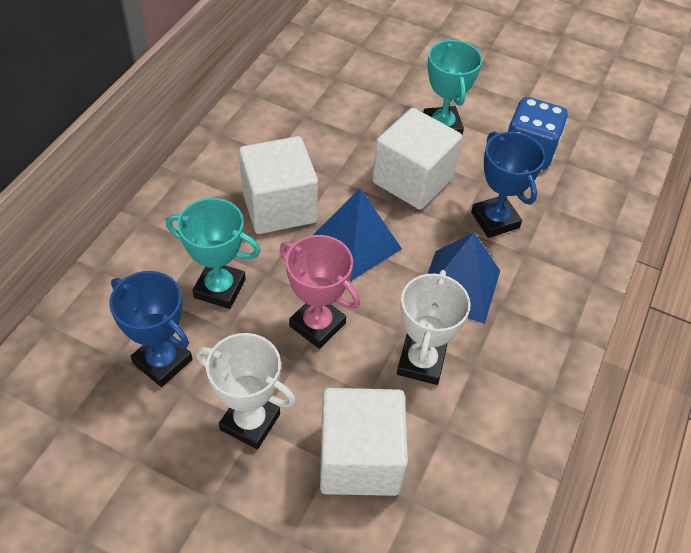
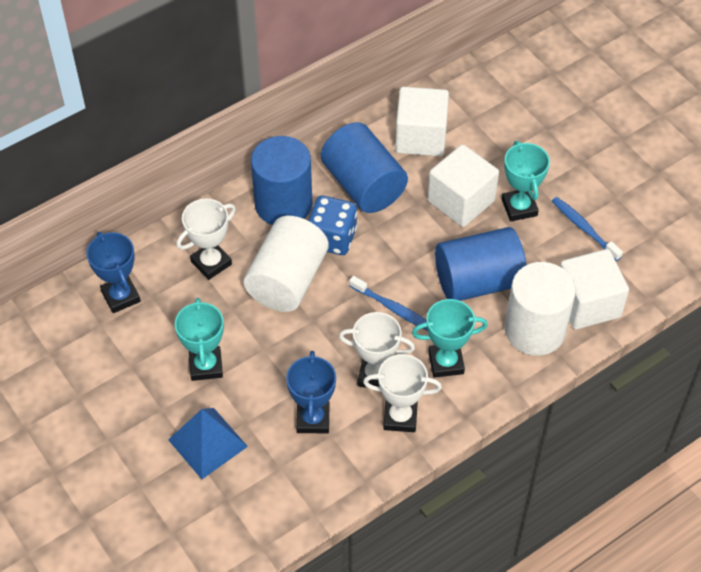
blue cylinder: 0 -> 3
blue pyramid: 2 -> 1
blue toothbrush: 0 -> 2
pink trophy: 1 -> 0
turquoise trophy: 2 -> 3
white cylinder: 0 -> 2
white trophy: 2 -> 3

